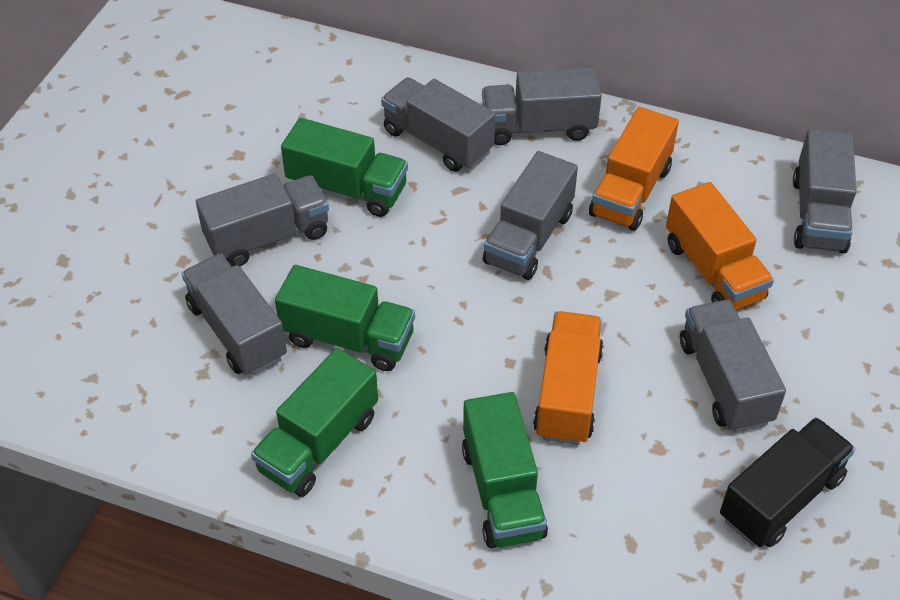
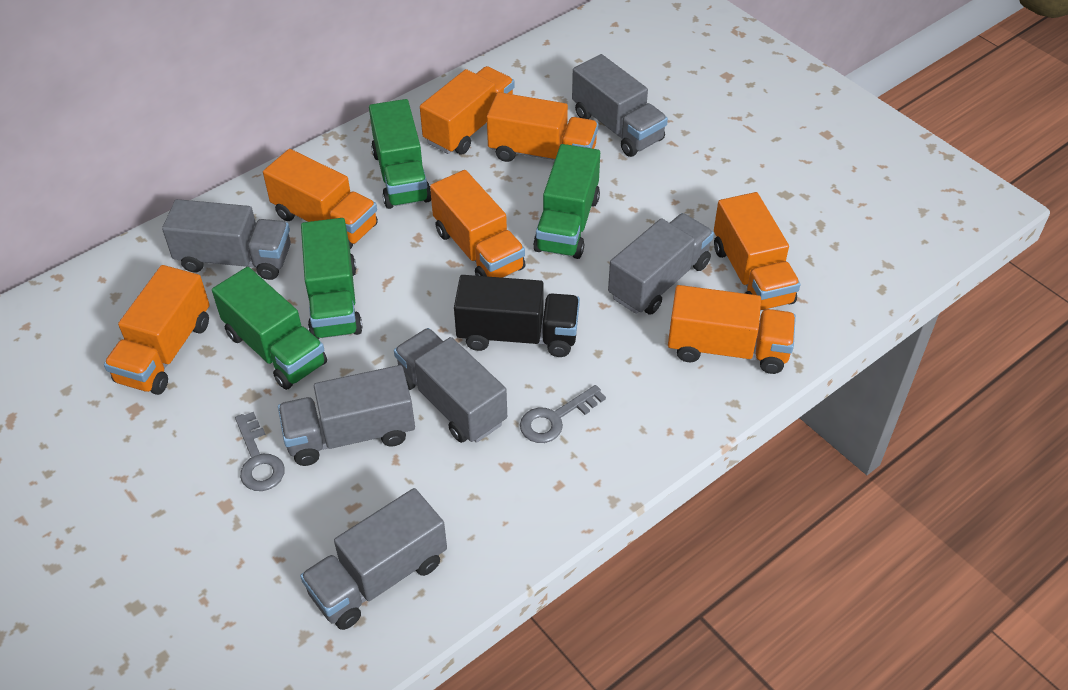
grey key: 0 -> 2
grey truck: 7 -> 6
orange truck: 3 -> 7

